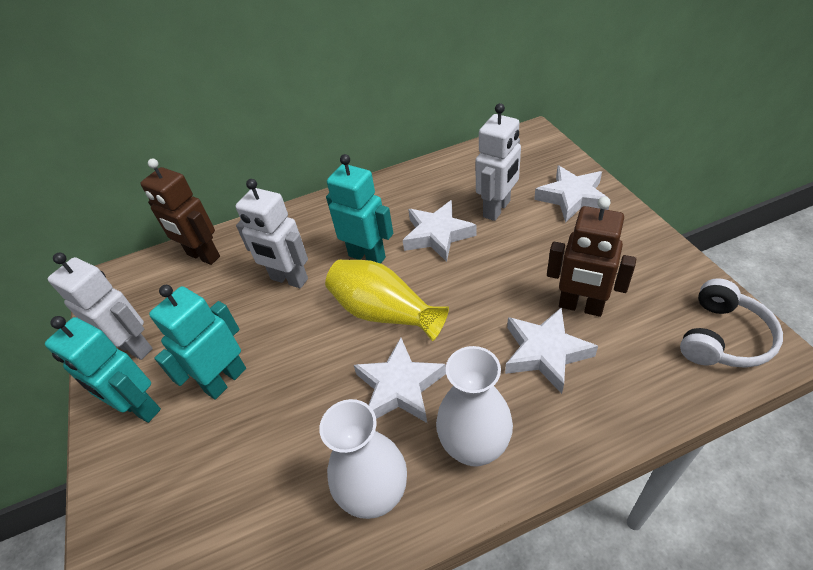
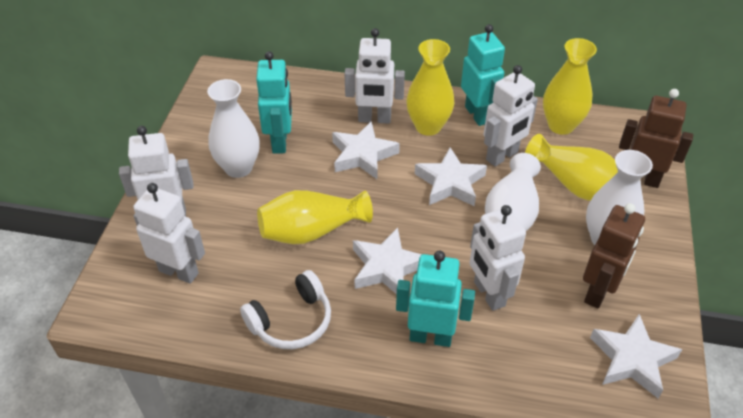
white robot: 3 -> 5
white vase: 2 -> 3
yellow vase: 1 -> 4

